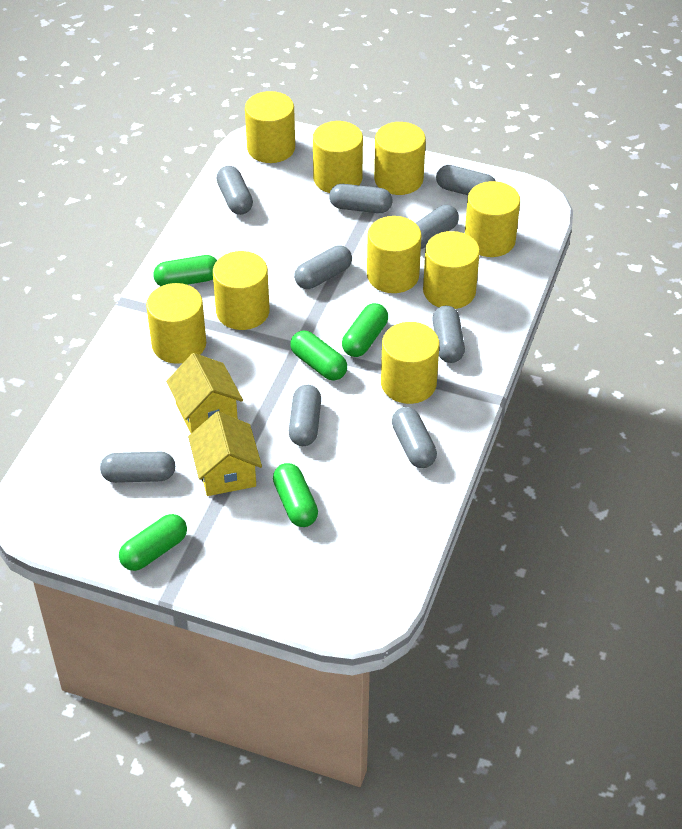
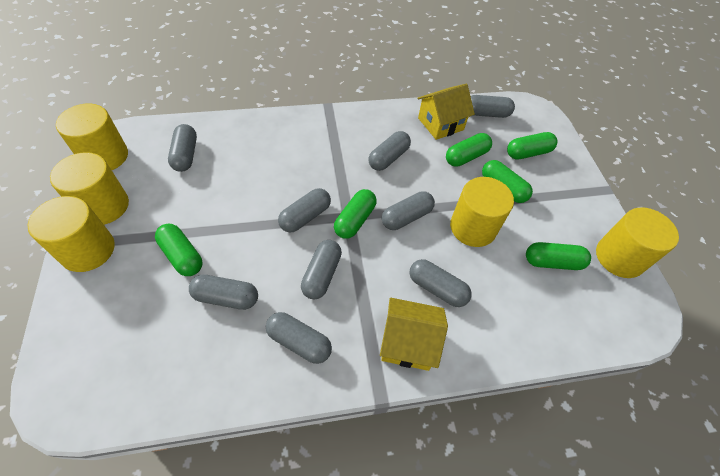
green capsule: 5 -> 6
yellow cylinder: 9 -> 5

